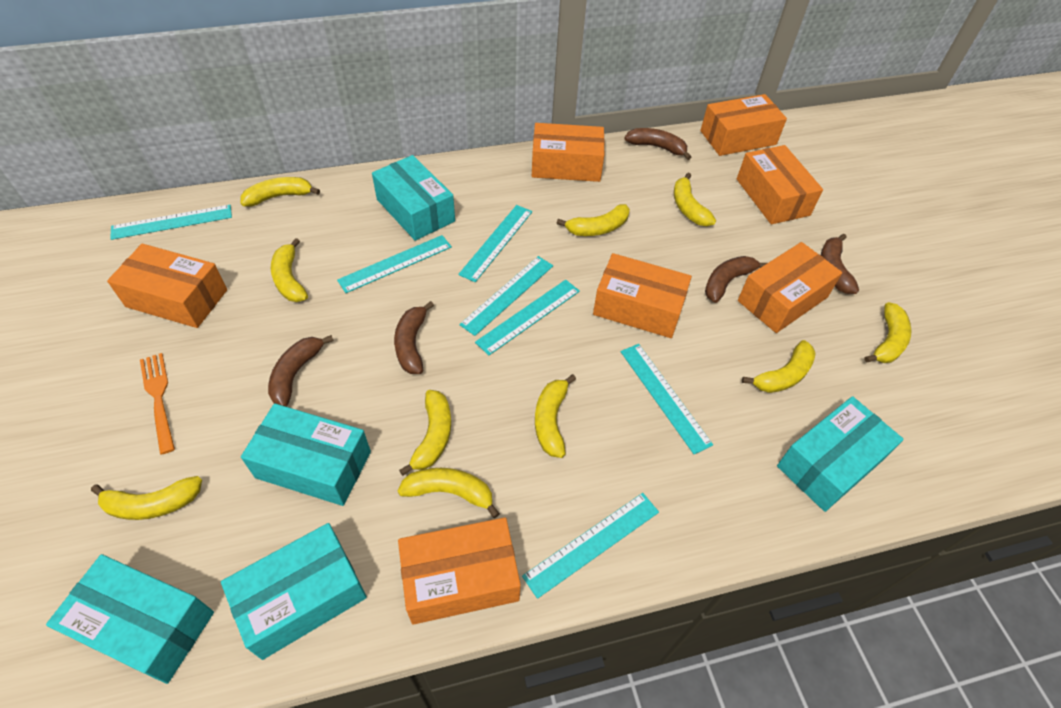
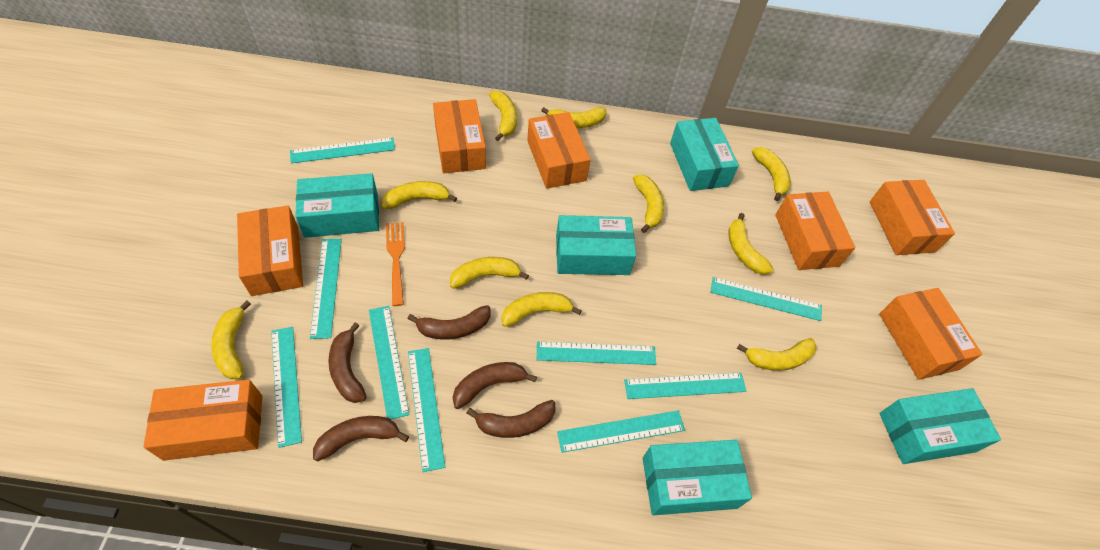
turquoise ruler: 7 -> 9

